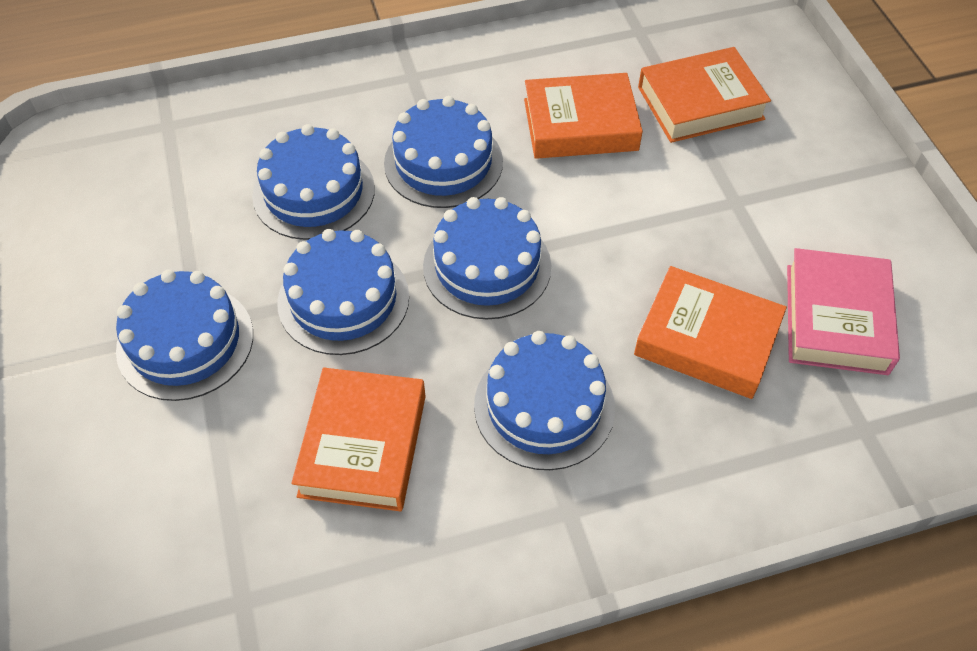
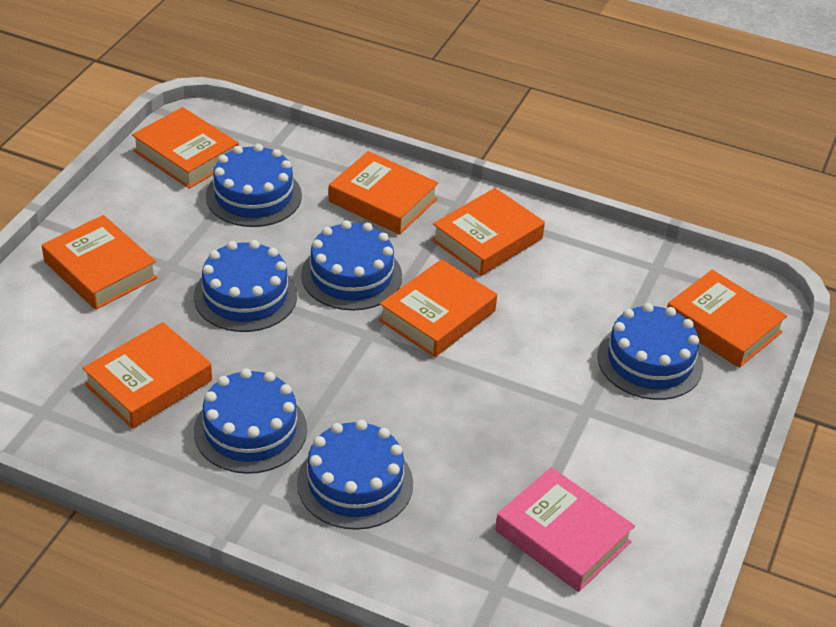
orange book: 4 -> 7

